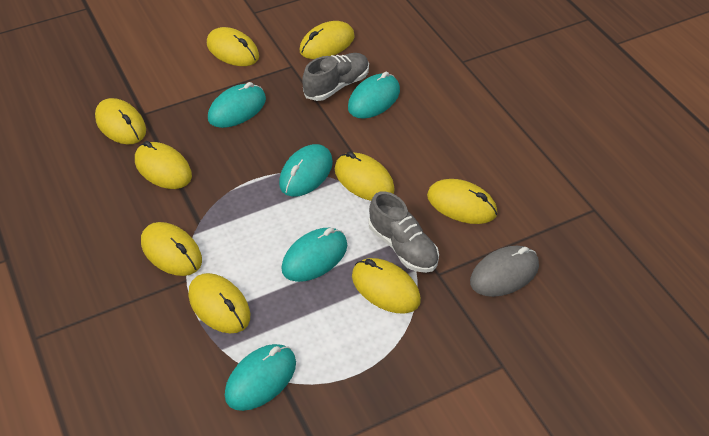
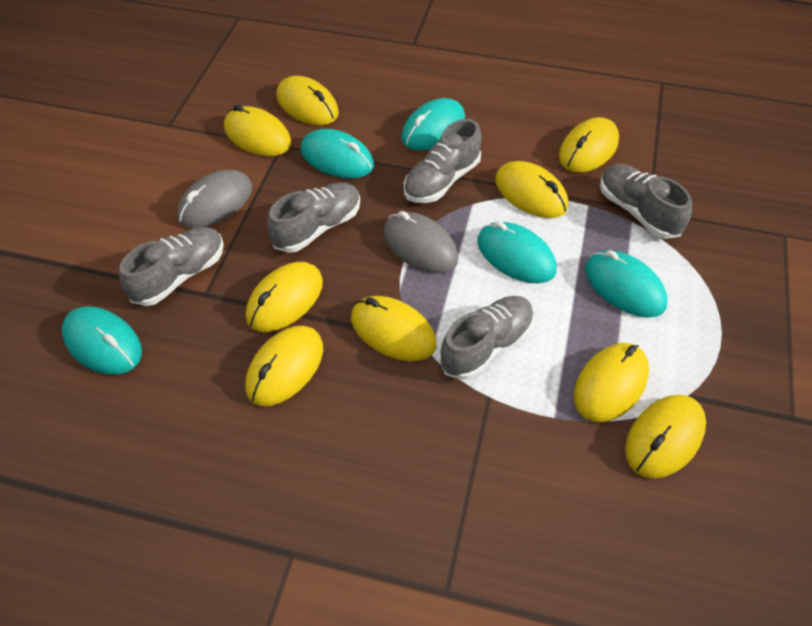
grey mouse: 1 -> 2
grey shoe: 2 -> 5

